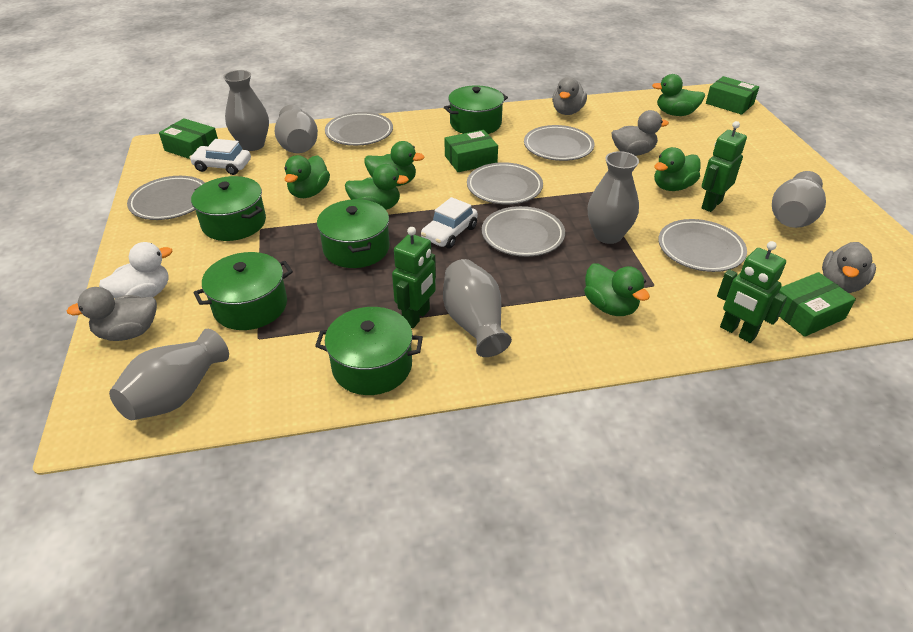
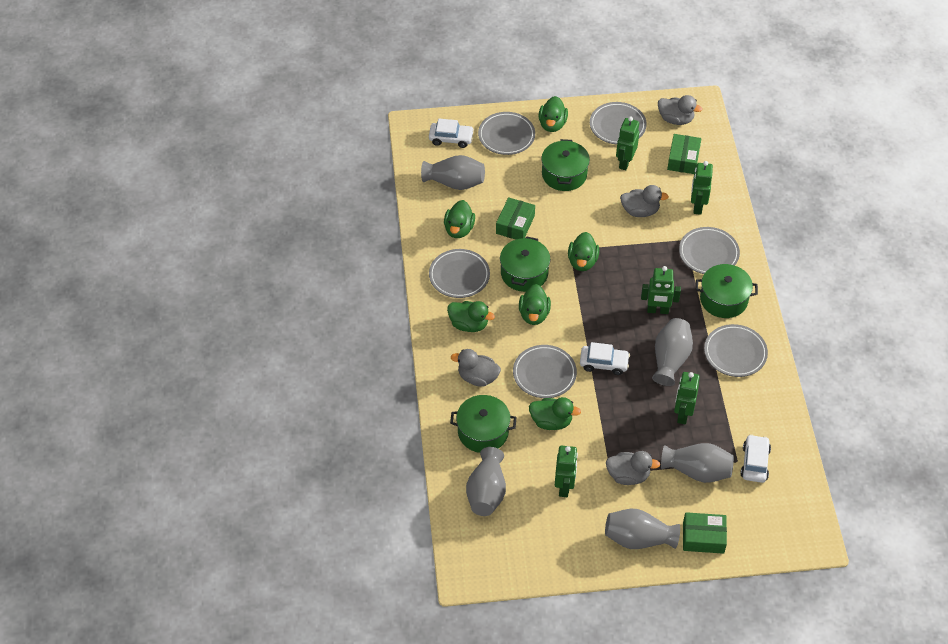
green box: 4 -> 3
green pot: 5 -> 4
green robot: 3 -> 5
grey vase: 6 -> 5
white car: 2 -> 3
white duck: 1 -> 0

